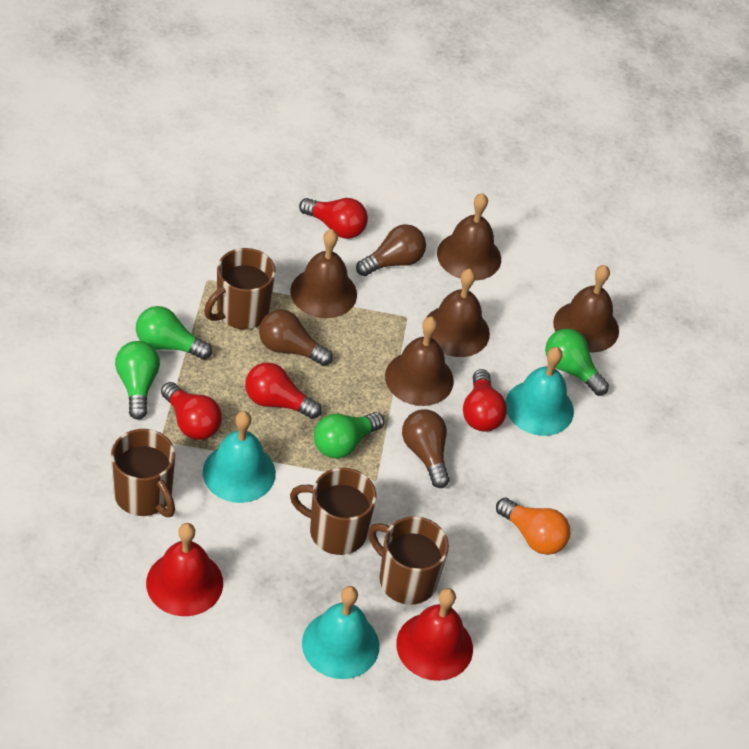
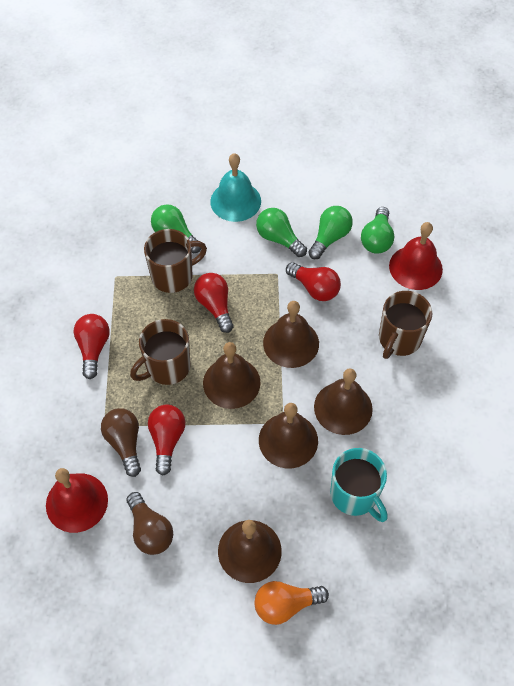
brown light bulb: 3 -> 2
brown mug: 4 -> 3
turquoise bell: 3 -> 1
turquoise mug: 0 -> 1

